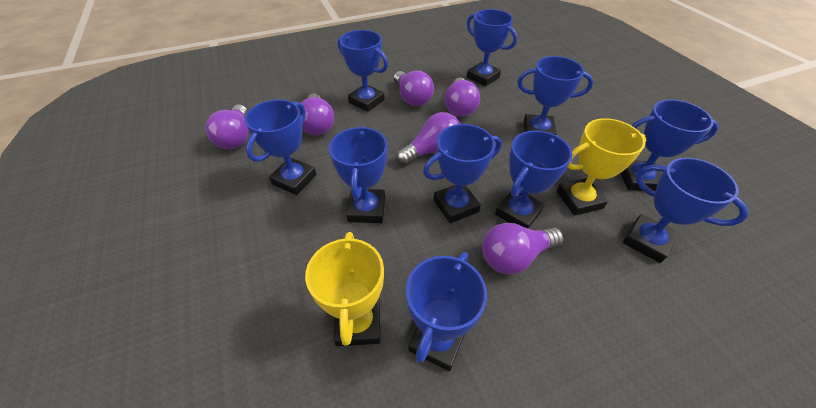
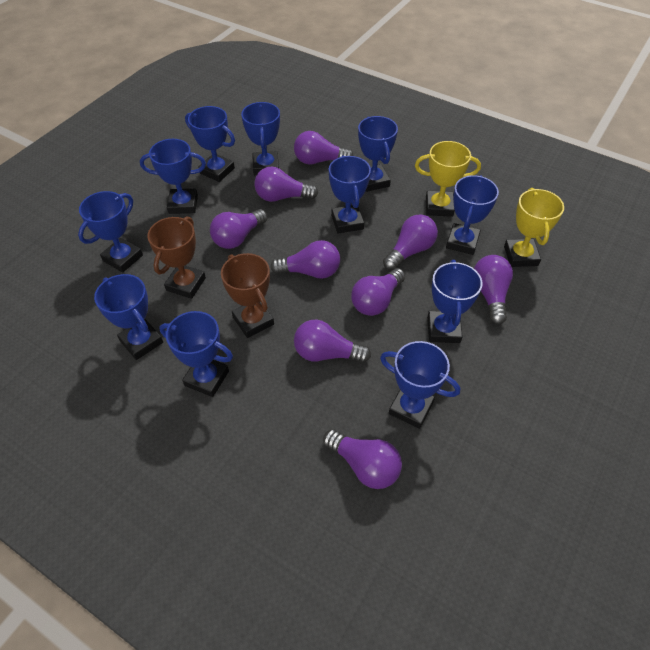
blue trophy: 10 -> 11
brown trophy: 0 -> 2
purple light bulb: 6 -> 9

